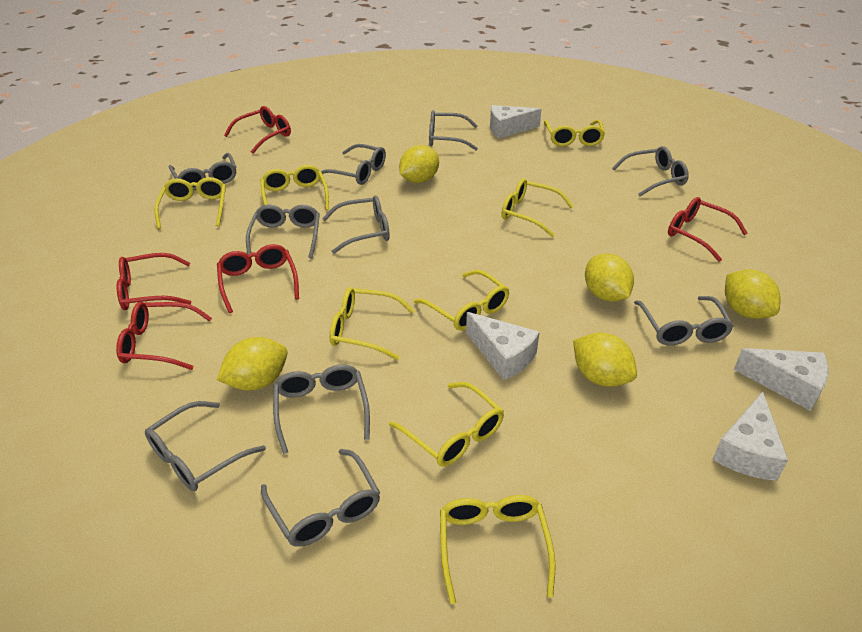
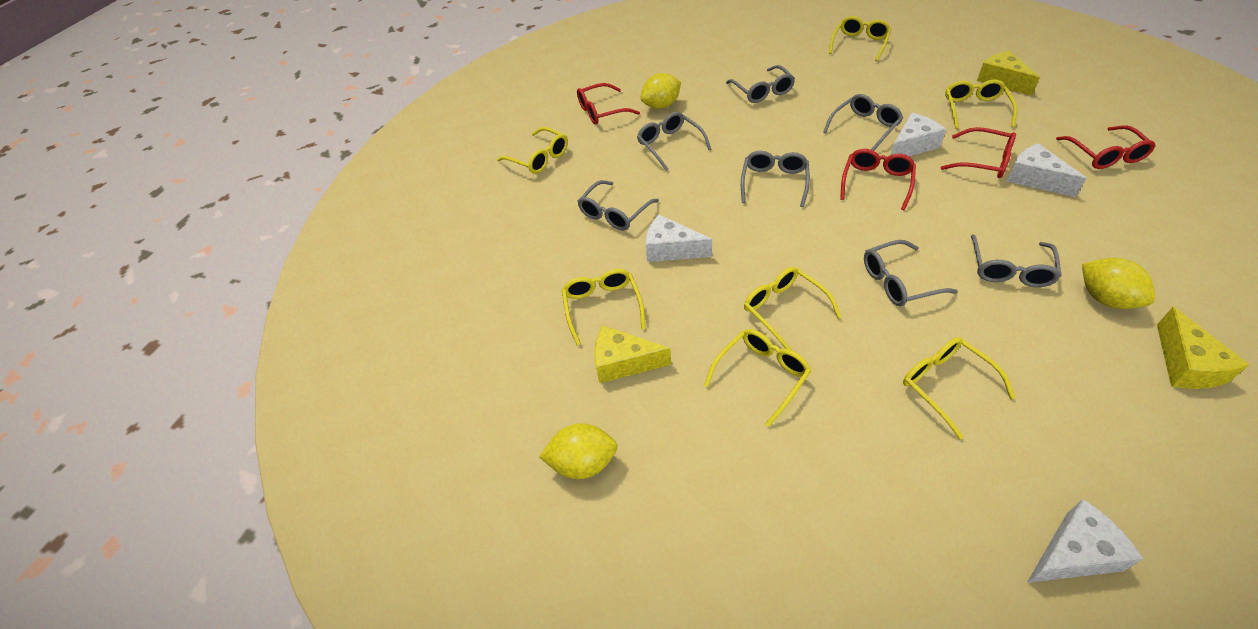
grey glasses: 10 -> 7
red glasses: 5 -> 4
yellow cheese: 0 -> 3
yellow glasses: 8 -> 7
yellow lemon: 5 -> 3

